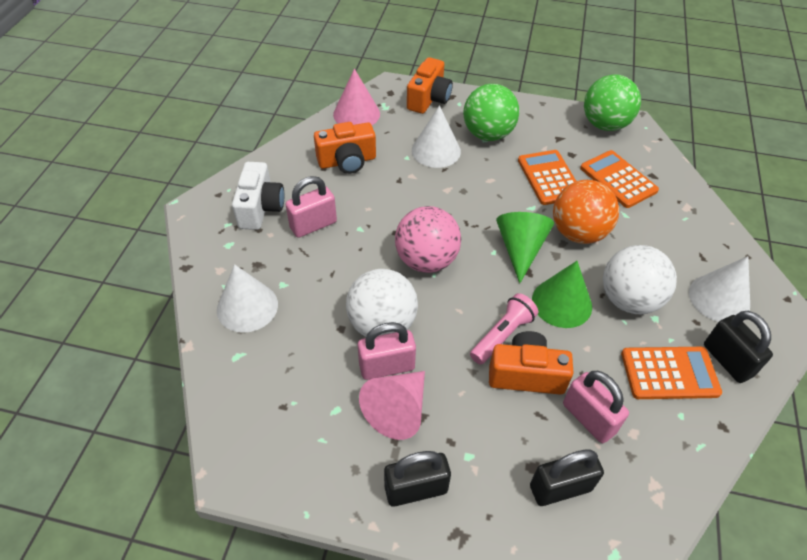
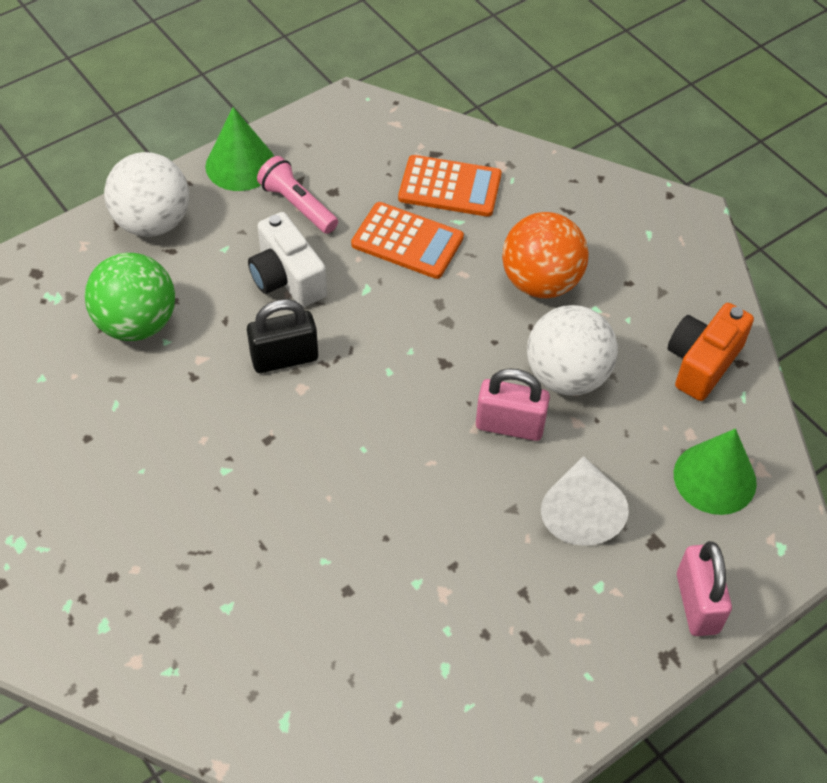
black padlock: 3 -> 1
green ball: 2 -> 1
orange calculator: 3 -> 2
orange camera: 3 -> 1
pink ball: 1 -> 0
pink cone: 2 -> 0
pink padlock: 3 -> 2
white cone: 3 -> 1

